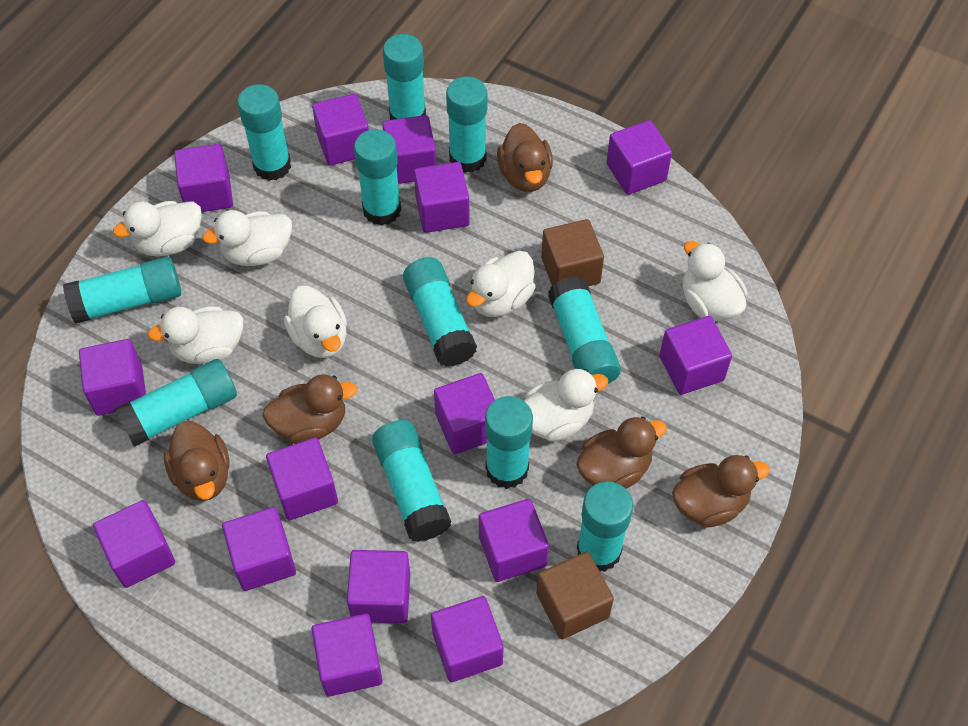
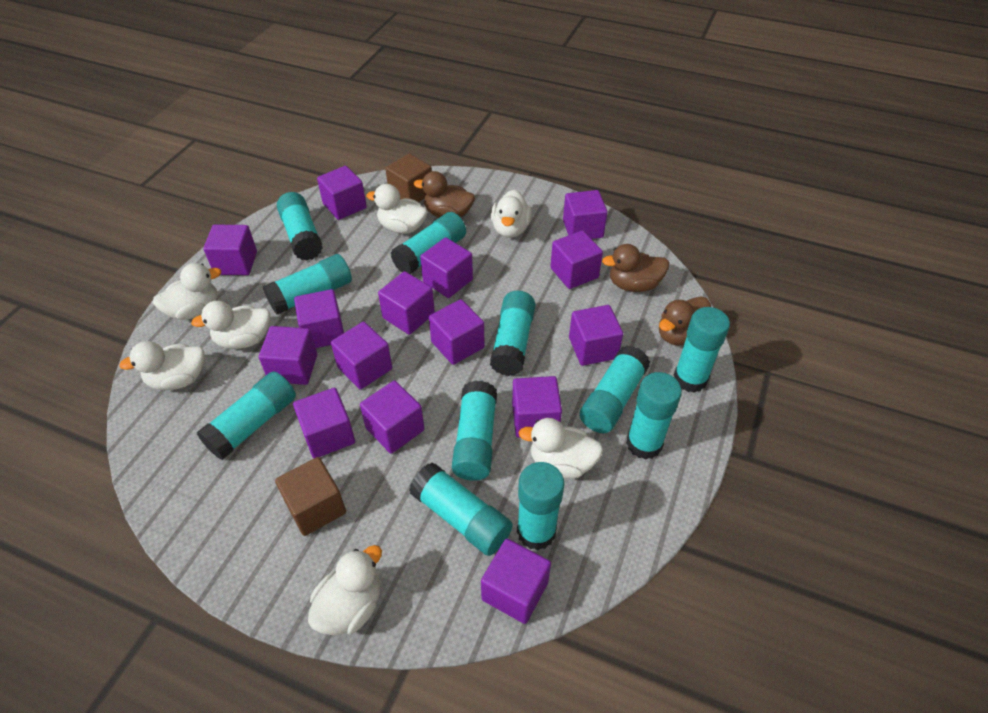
brown duck: 5 -> 3

